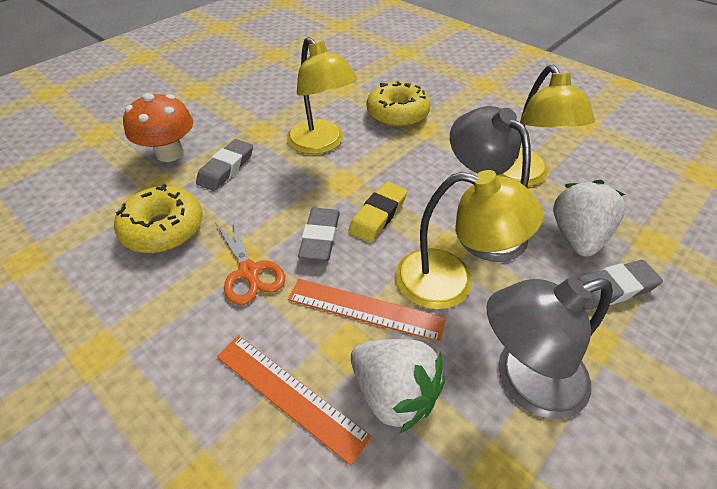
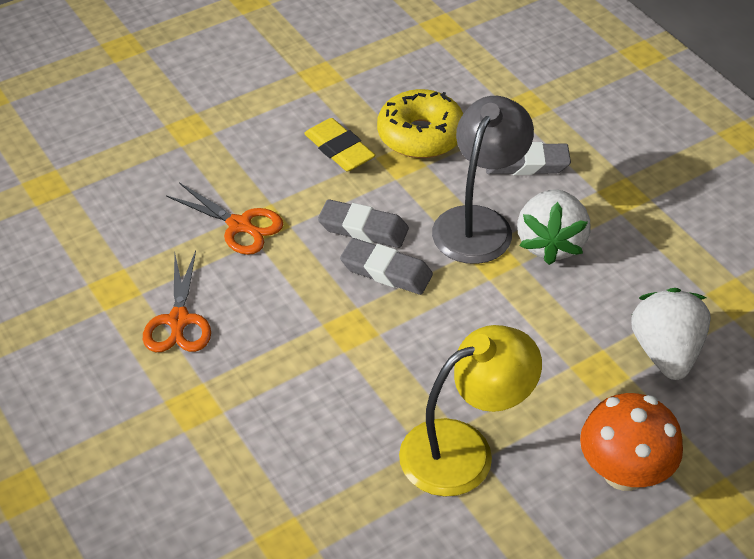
grey lamp: 2 -> 1
orange ruler: 2 -> 0
orange scissors: 1 -> 2
yellow donut: 2 -> 1
yellow lamp: 3 -> 1

